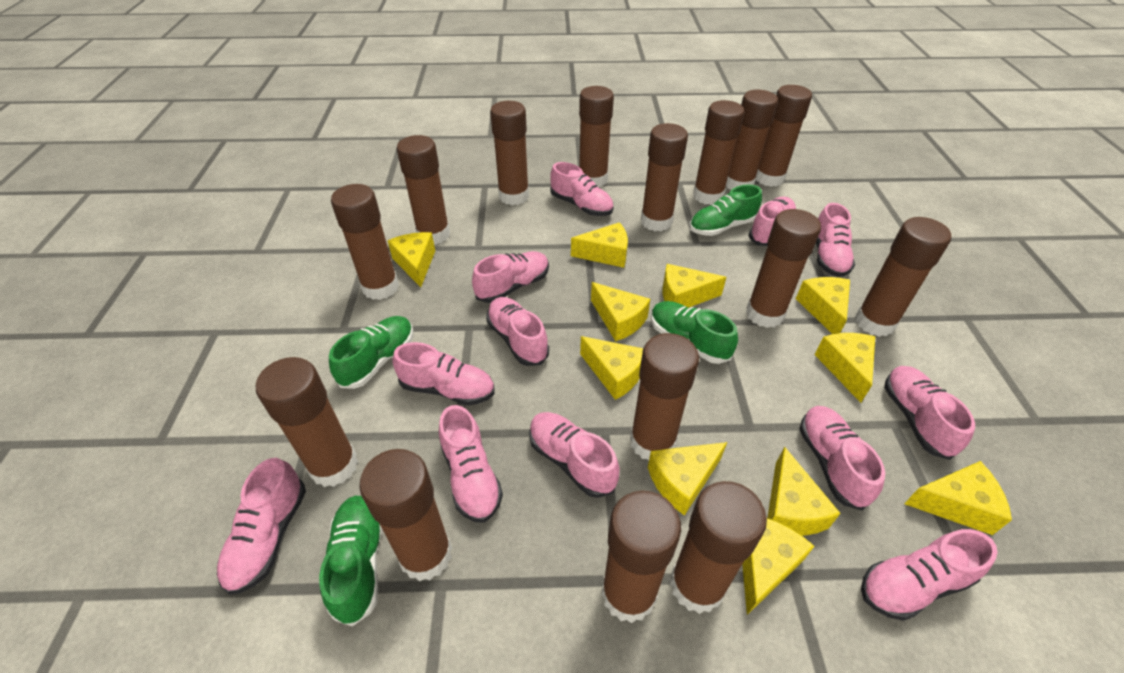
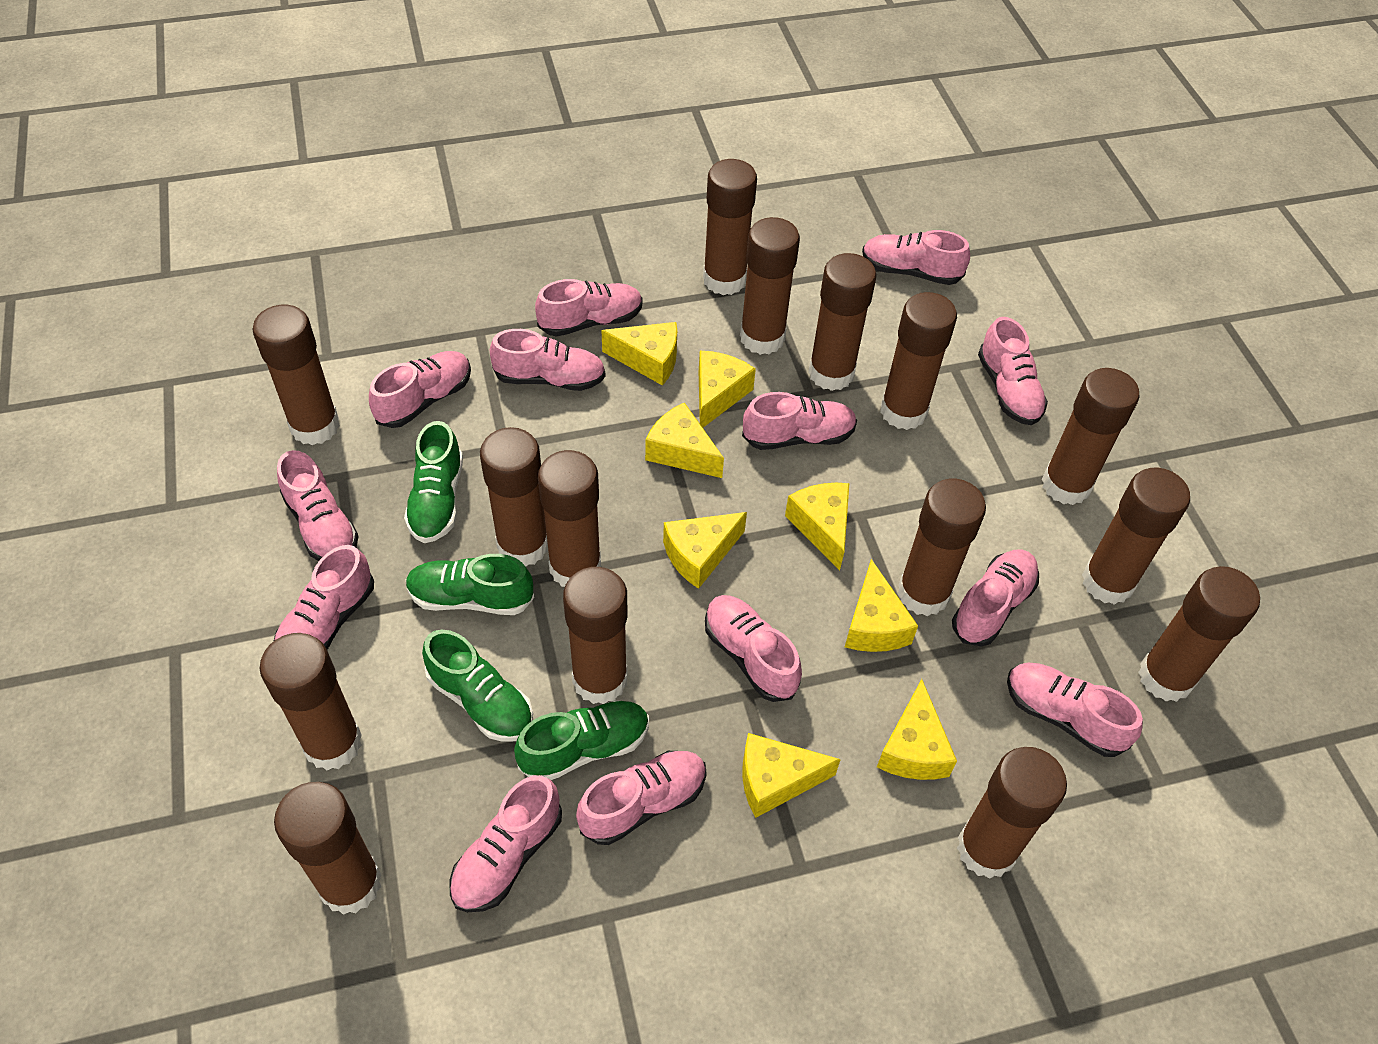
pink shoe: 12 -> 13
yellow cheese: 11 -> 8

